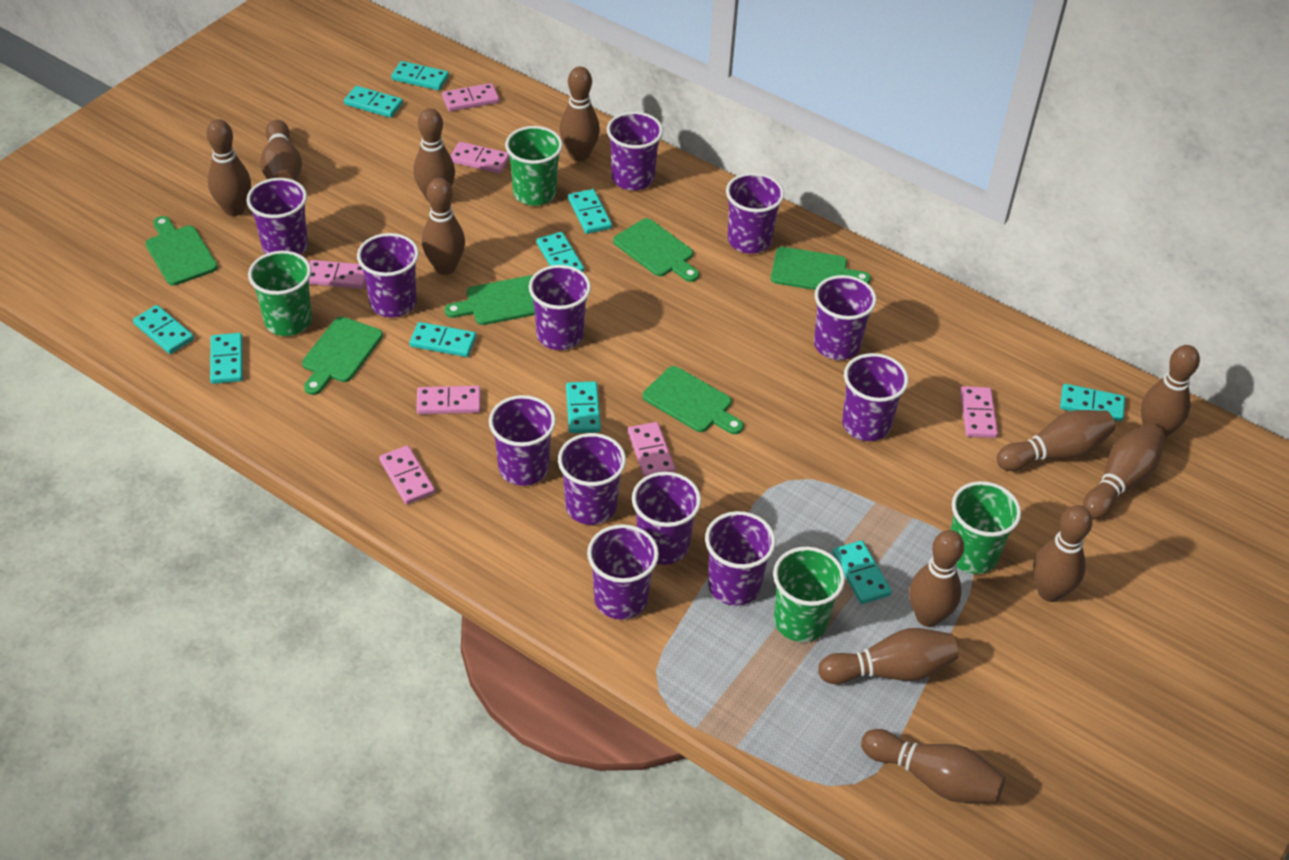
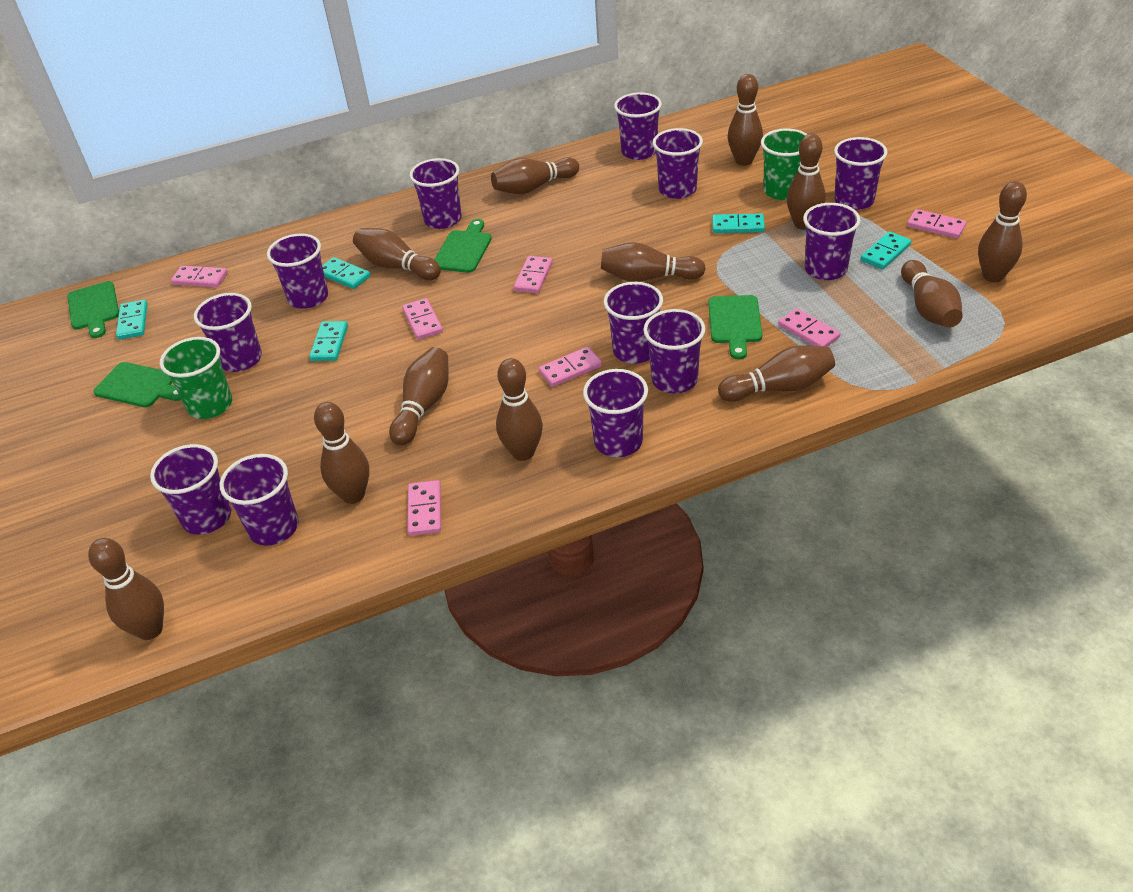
green cup: 4 -> 2
green cutting board: 6 -> 4
turquoise domino: 10 -> 5

